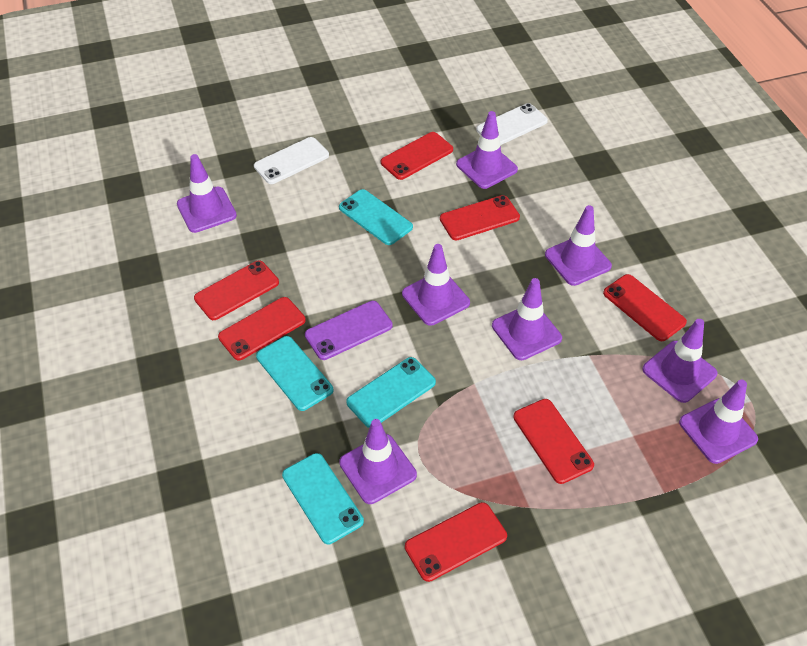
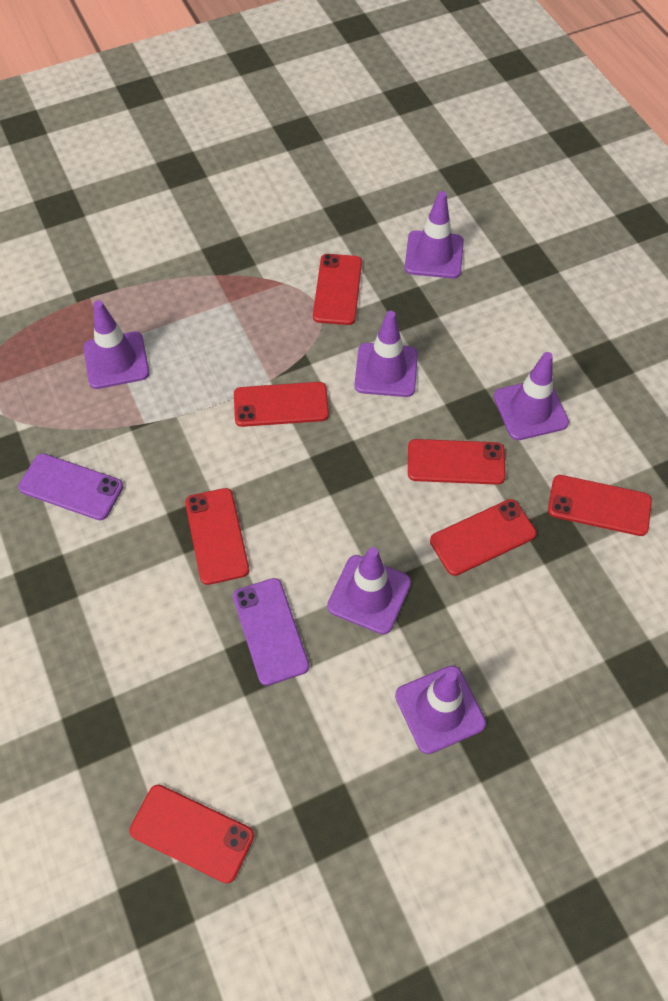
purple phone: 1 -> 2
purple traffic cone: 8 -> 6
turquoise phone: 4 -> 0
white phone: 2 -> 0

